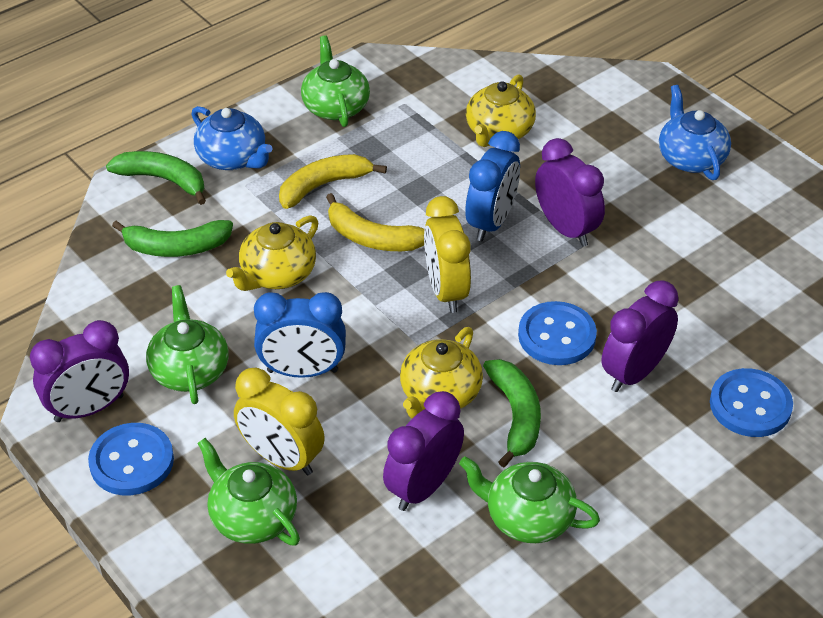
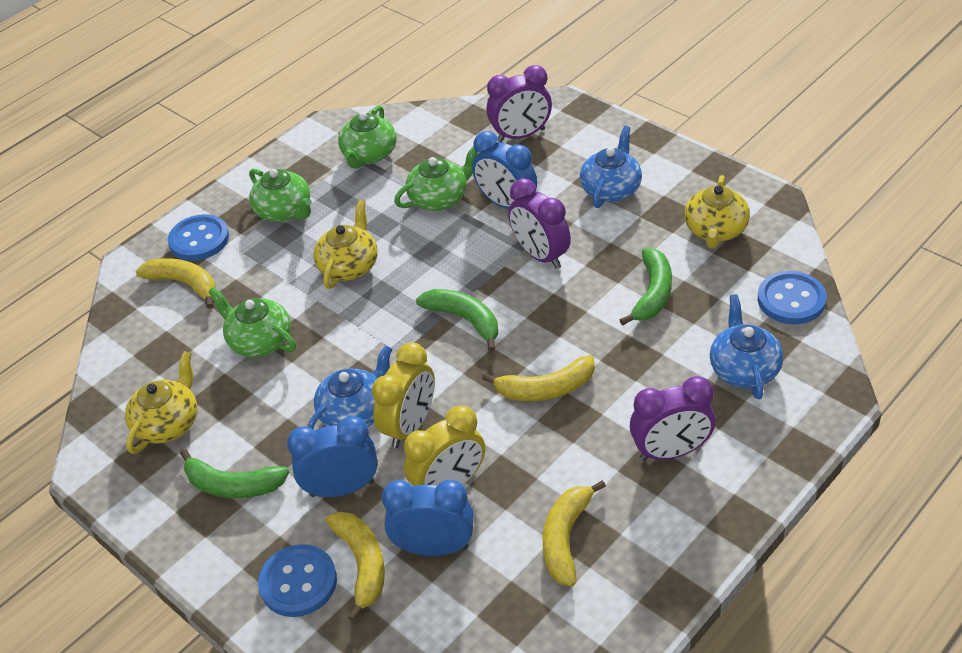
blue clock: 2 -> 3
blue teapot: 2 -> 3
purple clock: 4 -> 3
yellow banana: 2 -> 4

